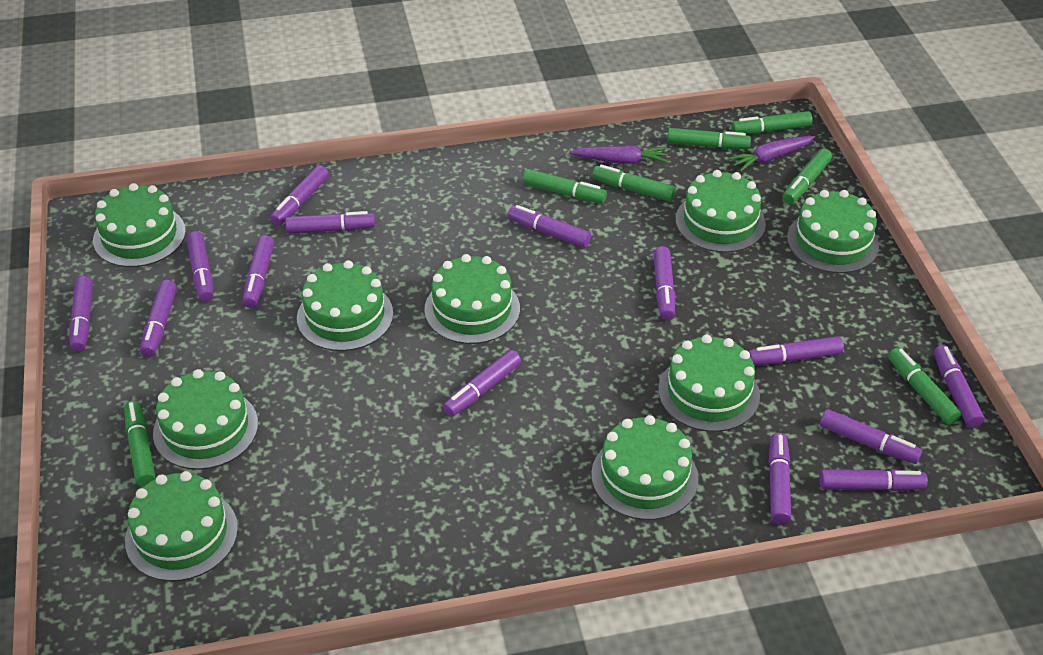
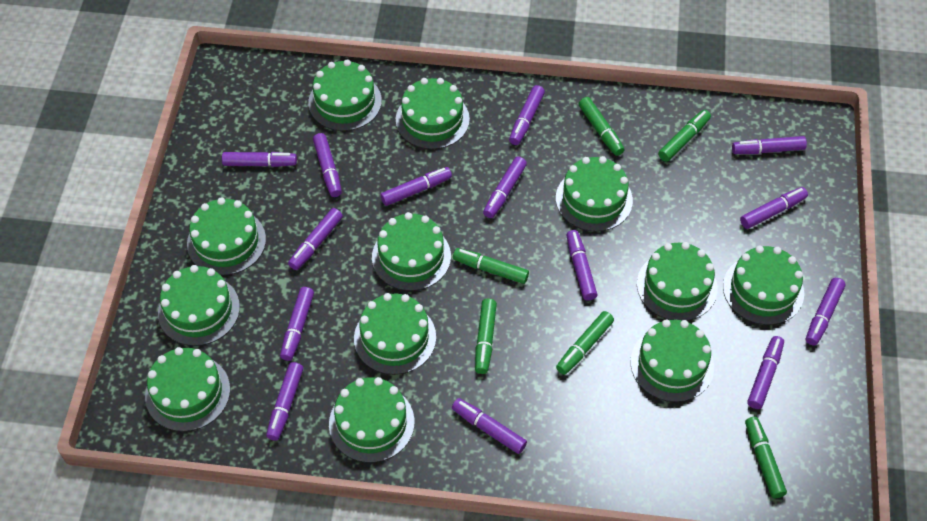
green cake: 9 -> 12
green marker: 7 -> 6
purple carrot: 2 -> 0

